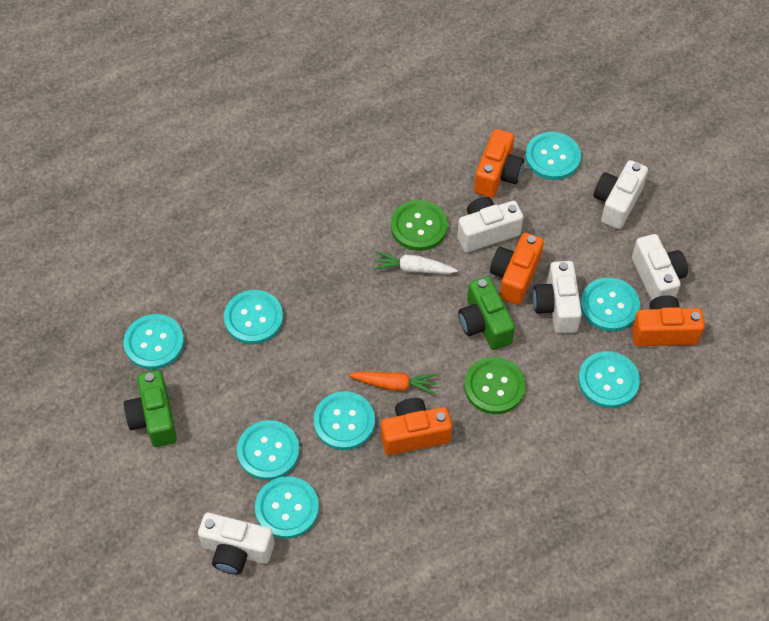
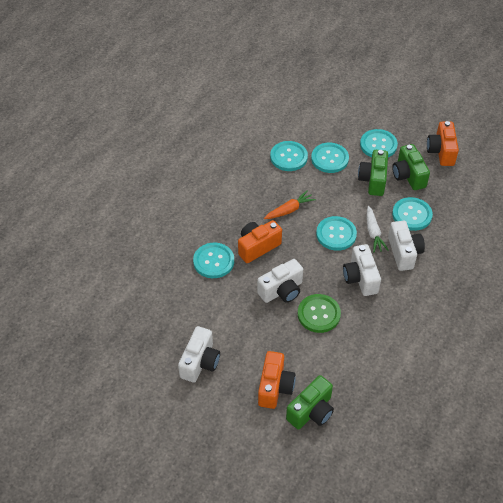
green button: 2 -> 1
green camera: 2 -> 3
orange camera: 4 -> 3
turquoise button: 8 -> 6
white camera: 5 -> 4

